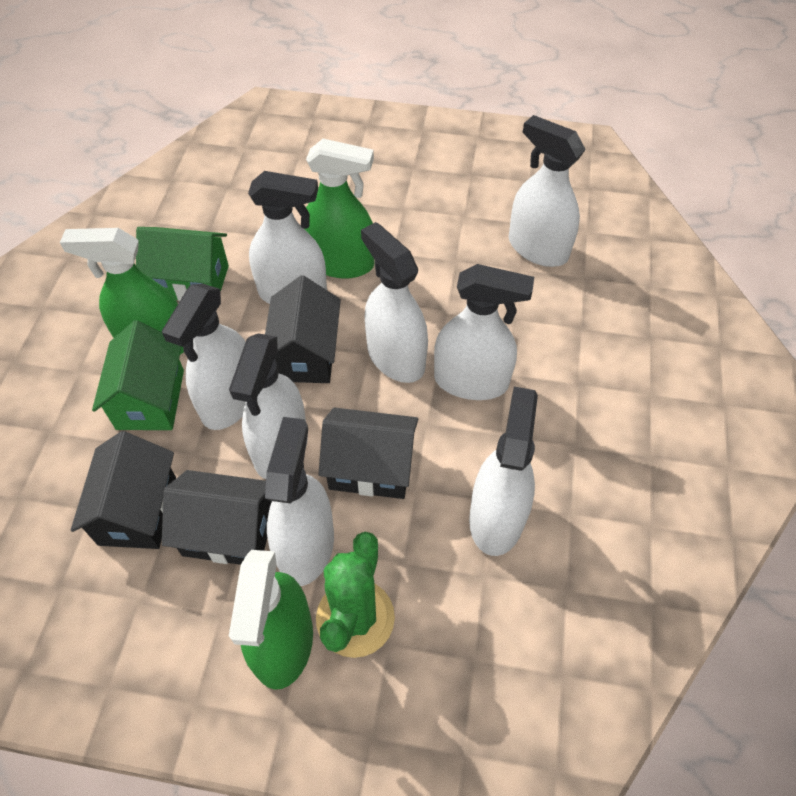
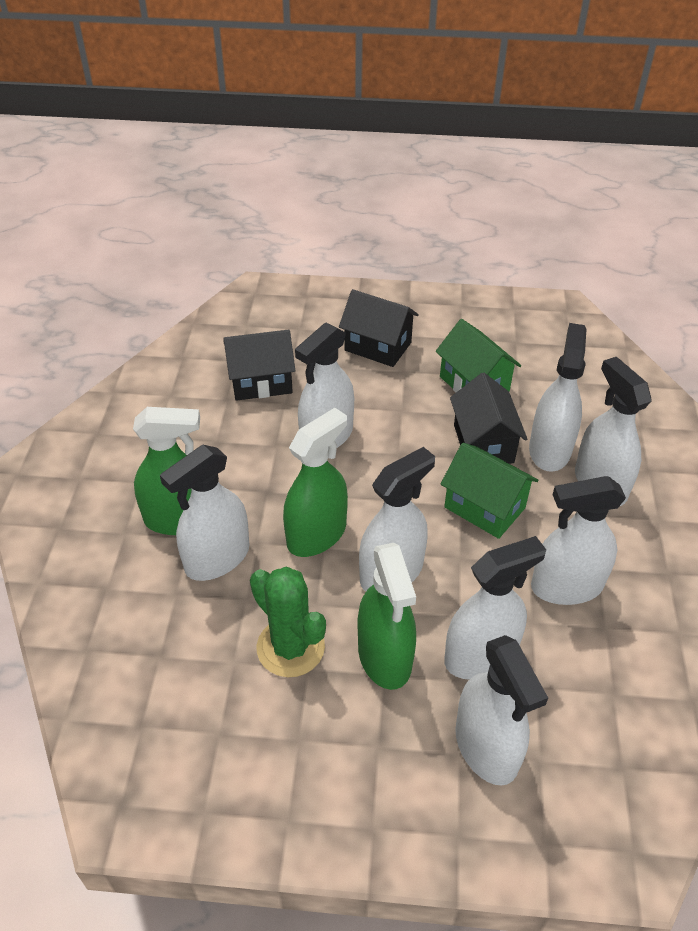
black house: 4 -> 3

